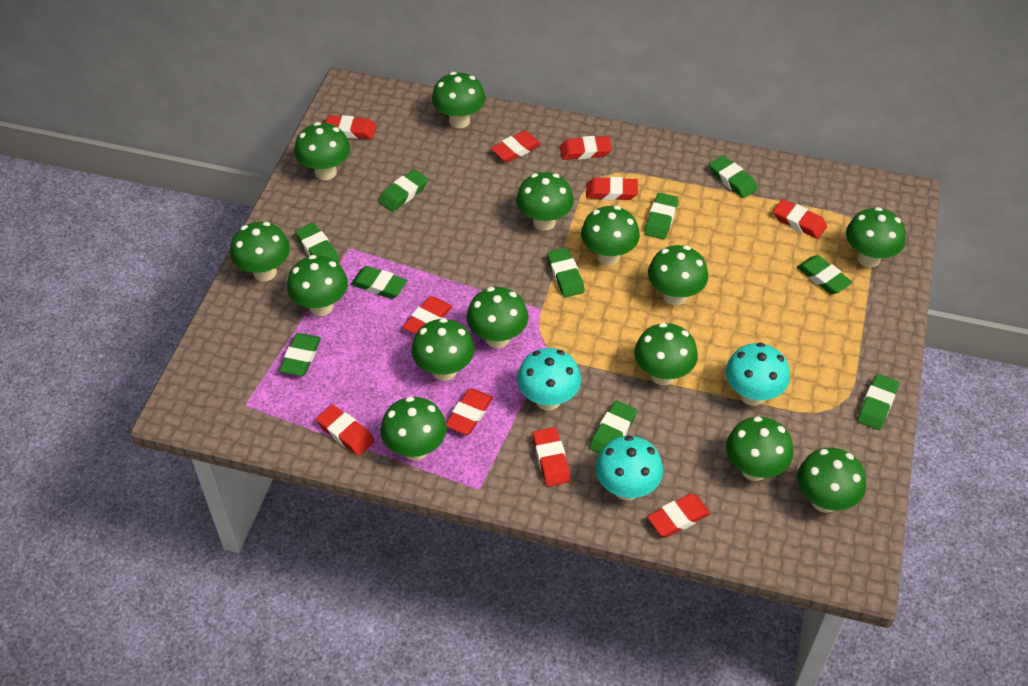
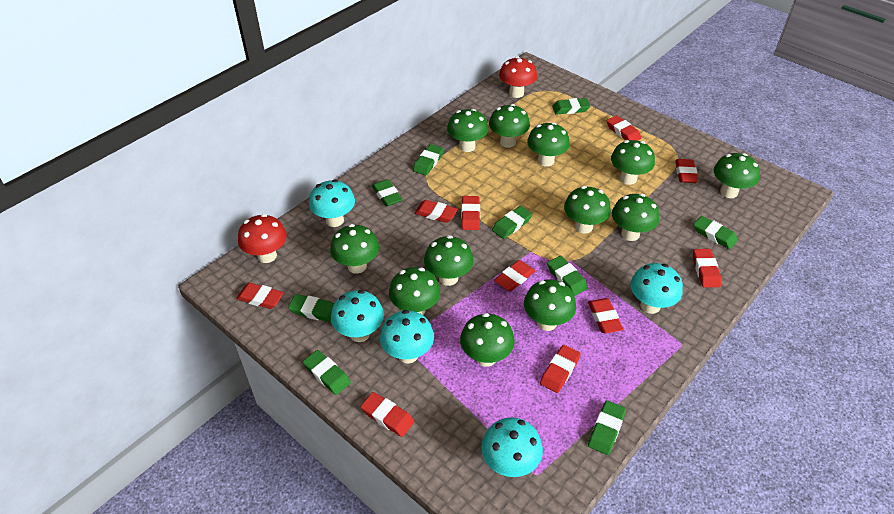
green eraser: 10 -> 9
green mushroom: 14 -> 12
red mushroom: 0 -> 2
turquoise mushroom: 3 -> 5

